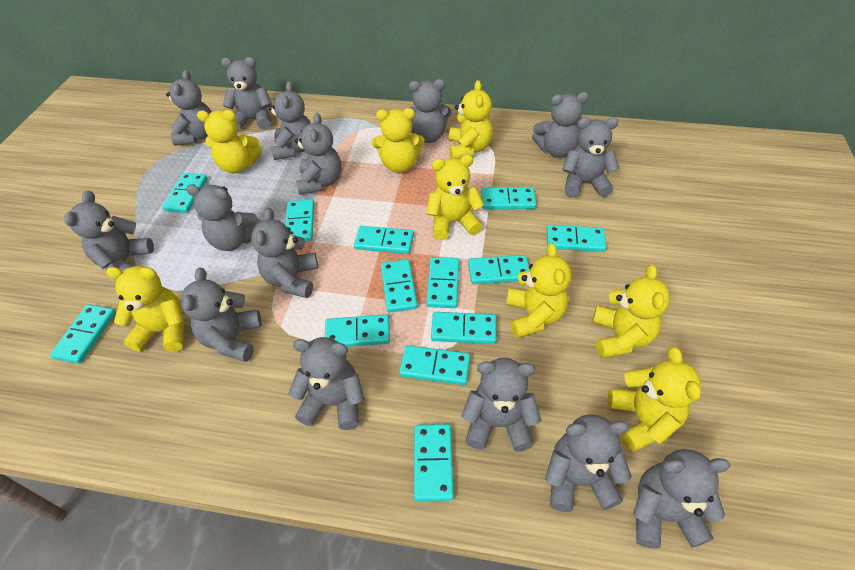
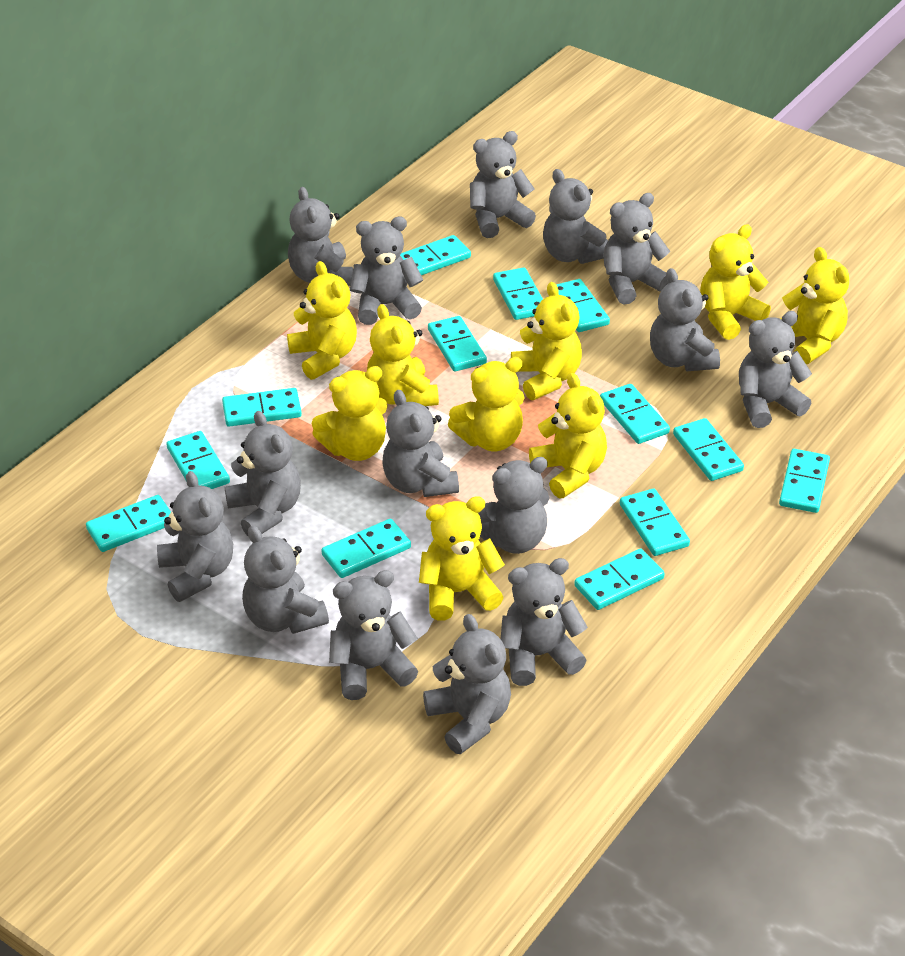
yellow teddy bear: 8 -> 9

